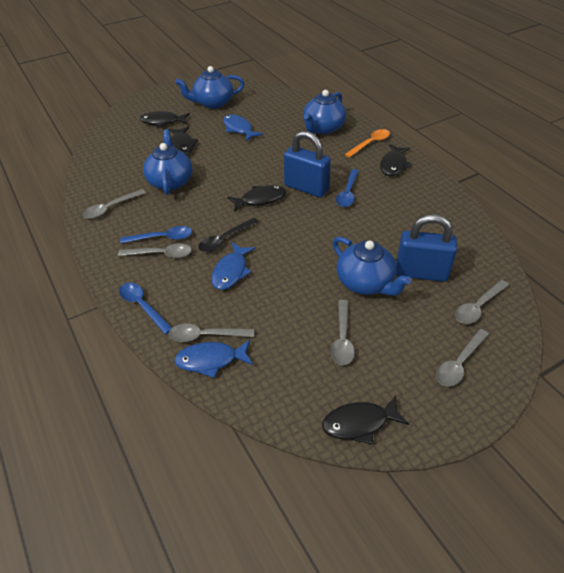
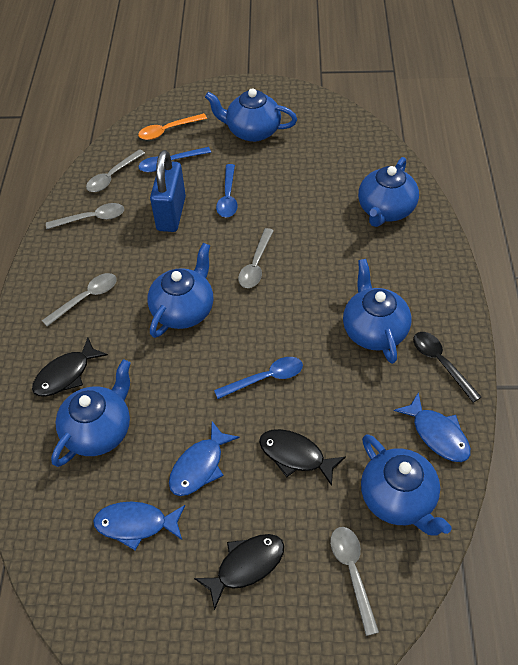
black fish: 5 -> 3
blue padlock: 2 -> 1
blue teapot: 4 -> 6
grey spoon: 6 -> 5

